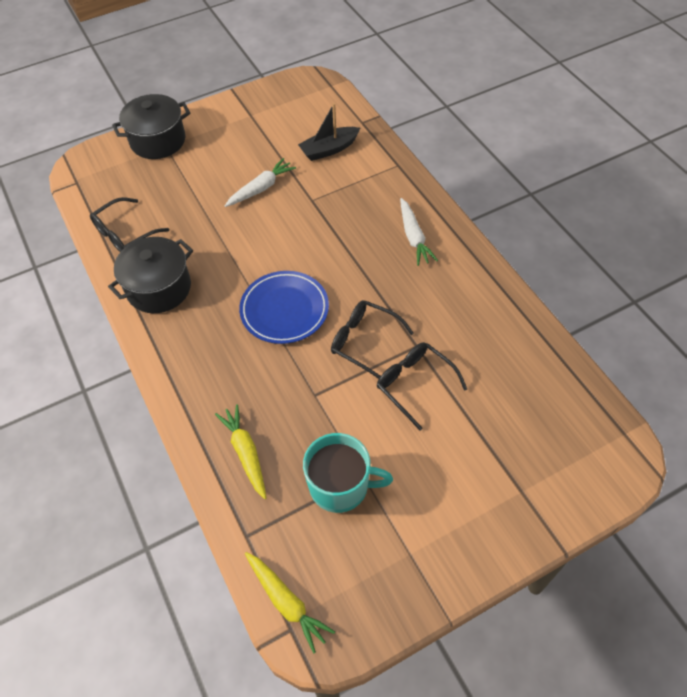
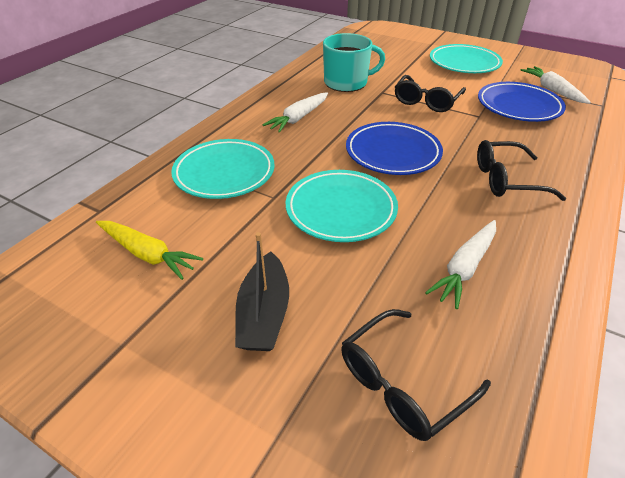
black pot: 2 -> 0
blue plate: 1 -> 2
turquoise plate: 0 -> 3
white carrot: 2 -> 3
yellow carrot: 2 -> 1

